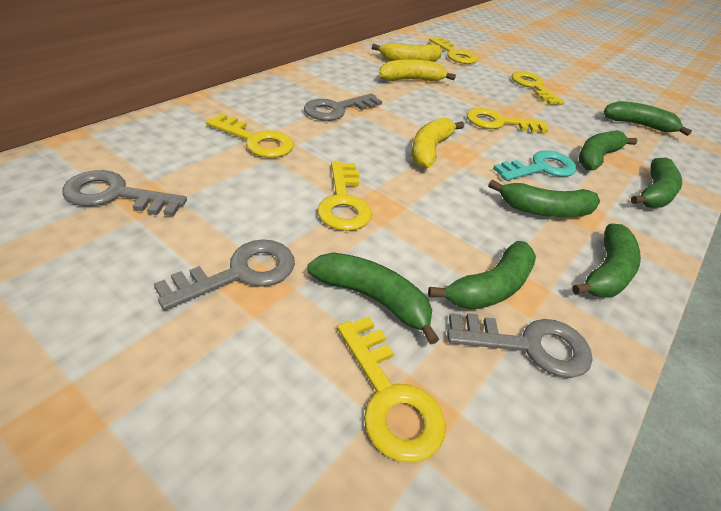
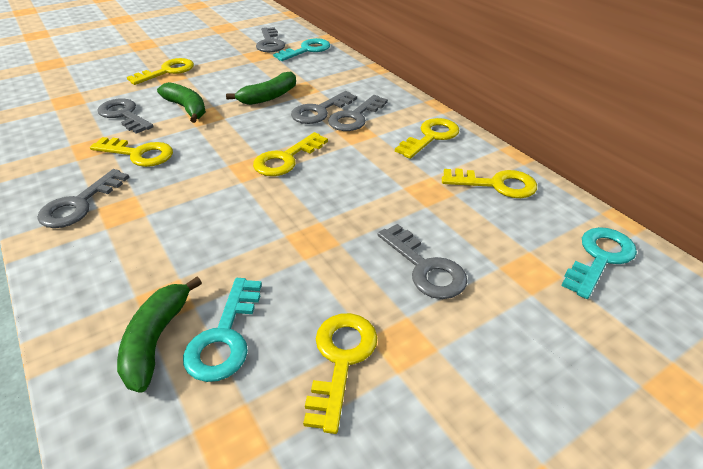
green banana: 7 -> 3
grey key: 4 -> 6
turquoise key: 1 -> 3
yellow banana: 3 -> 0

